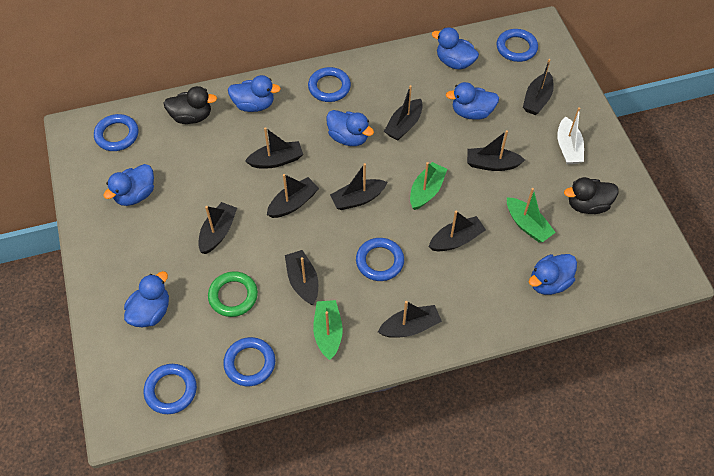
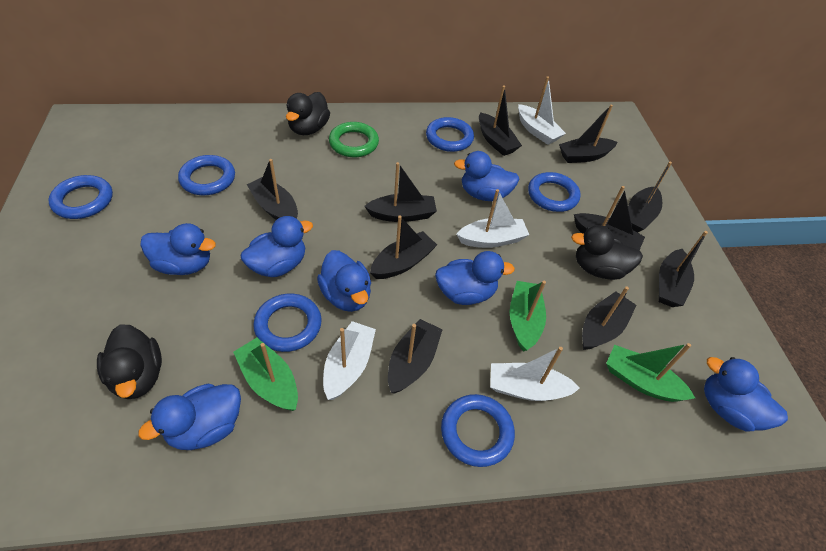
black duck: 2 -> 3
white boat: 1 -> 4

